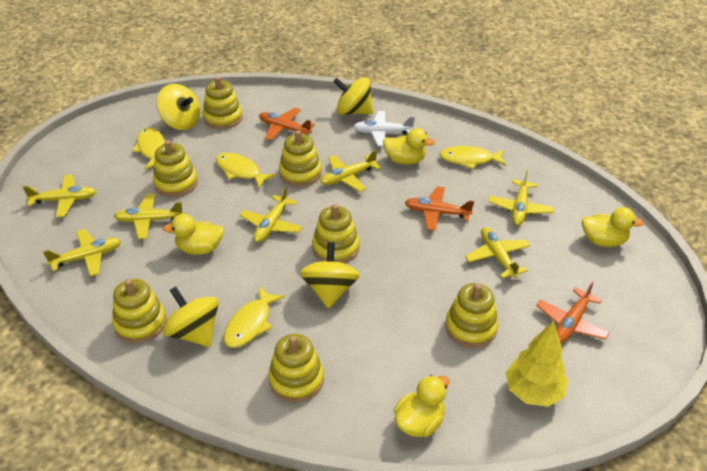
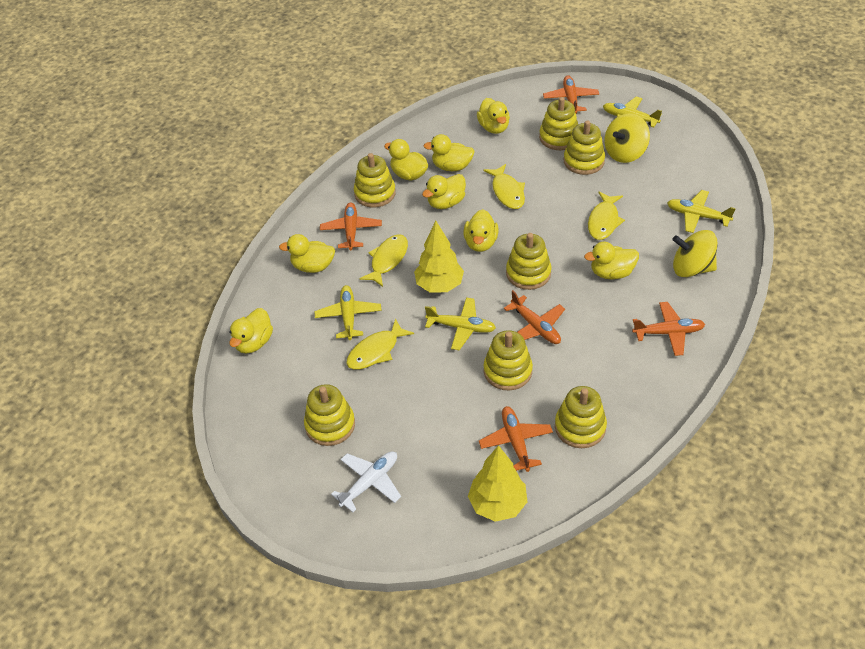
orange plane: 3 -> 5
yellow duck: 4 -> 8
yellow plane: 7 -> 4
yellow spinning top: 4 -> 2
yellow tree: 1 -> 2

